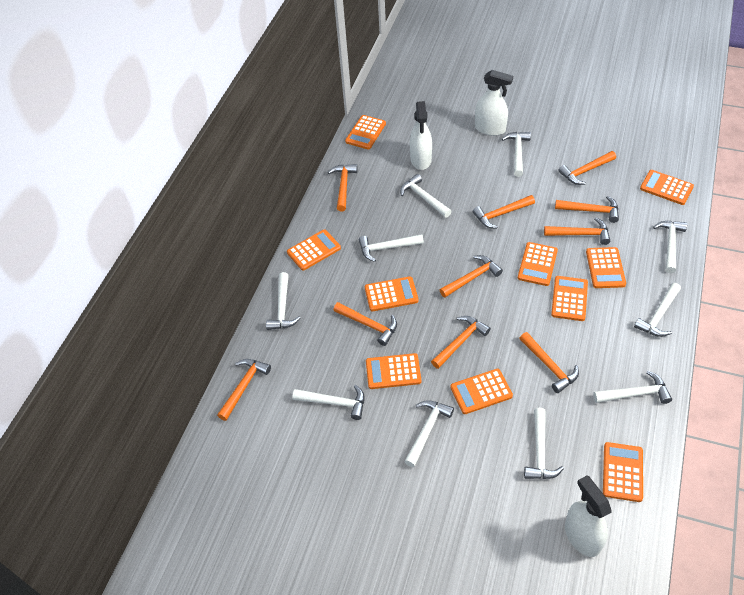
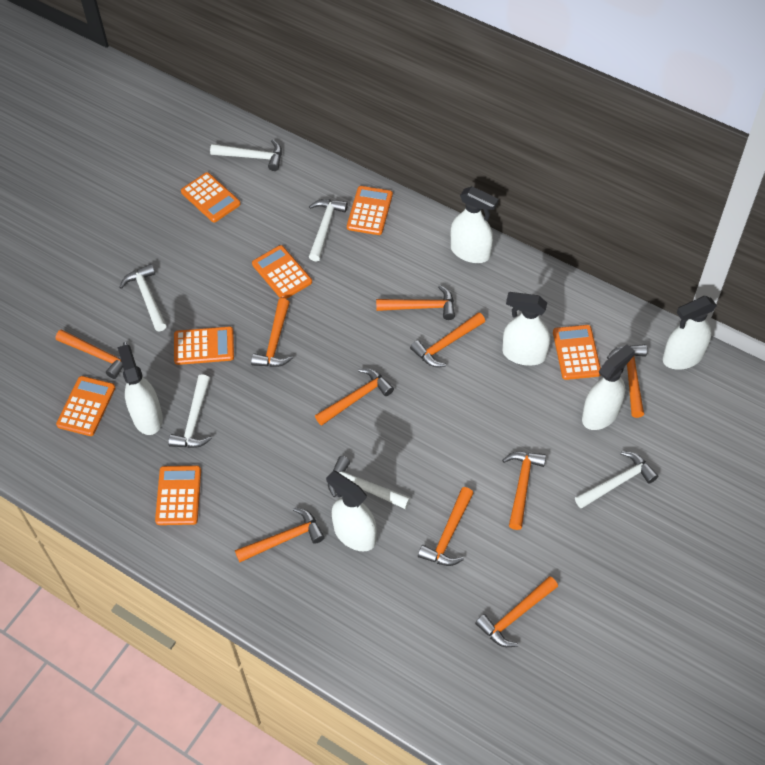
orange calculator: 10 -> 7
white hammer: 10 -> 6
white spray bottle: 3 -> 6

